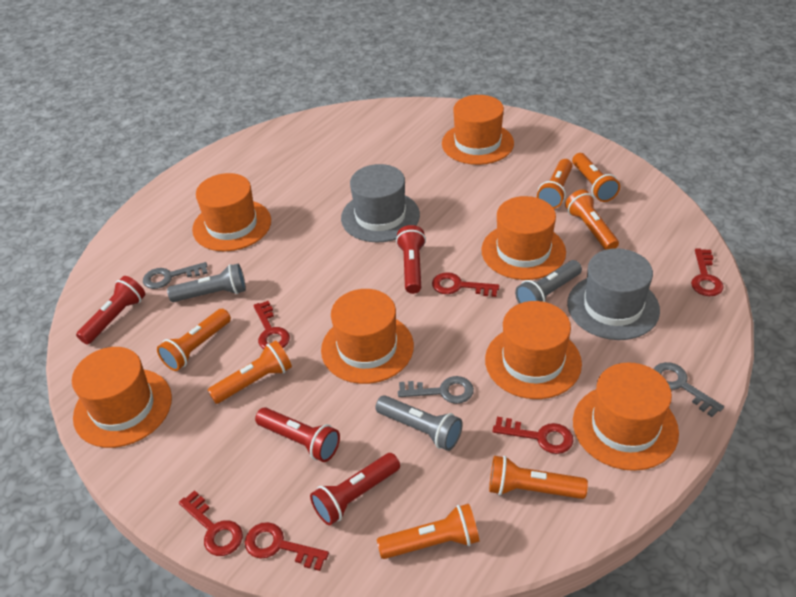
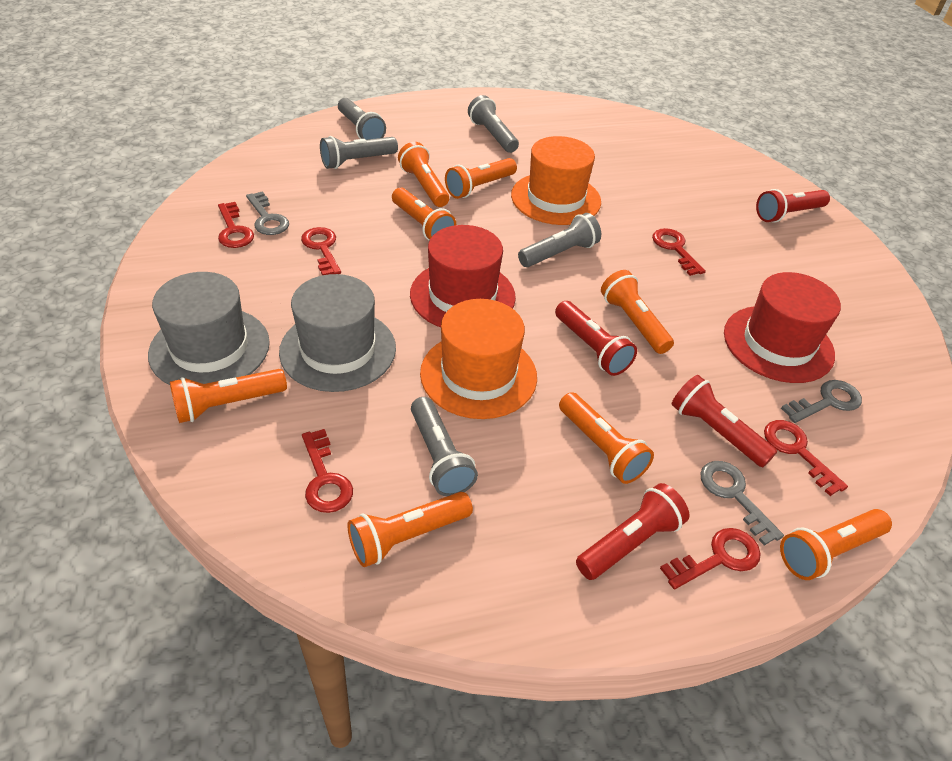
grey flashlight: 3 -> 5
orange flashlight: 7 -> 8
orange hat: 7 -> 2
red hat: 0 -> 2

